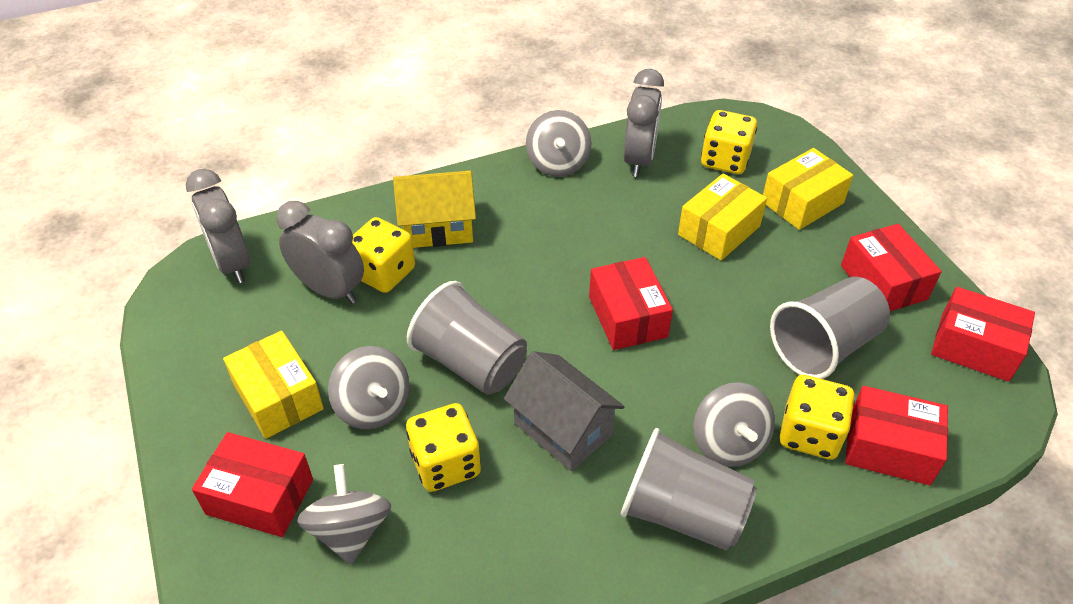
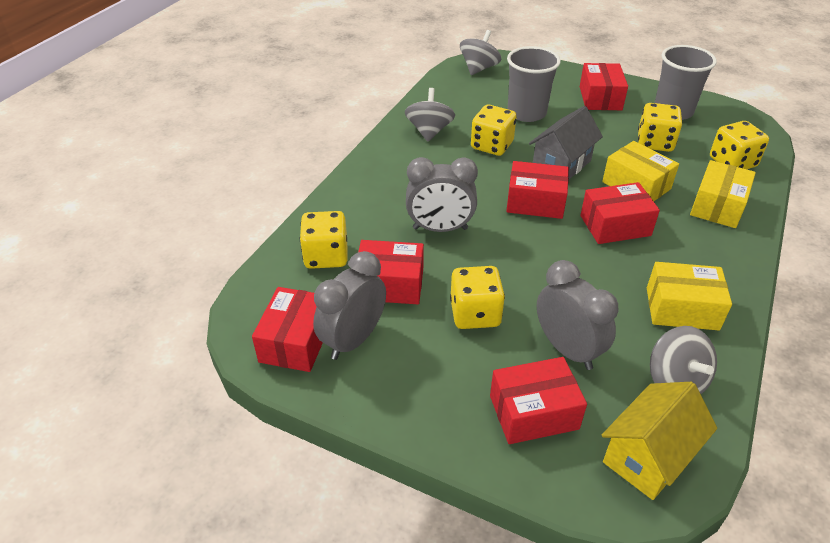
grey cup: 3 -> 2
grey spinning top: 4 -> 3
red box: 5 -> 6
yellow dice: 4 -> 5

